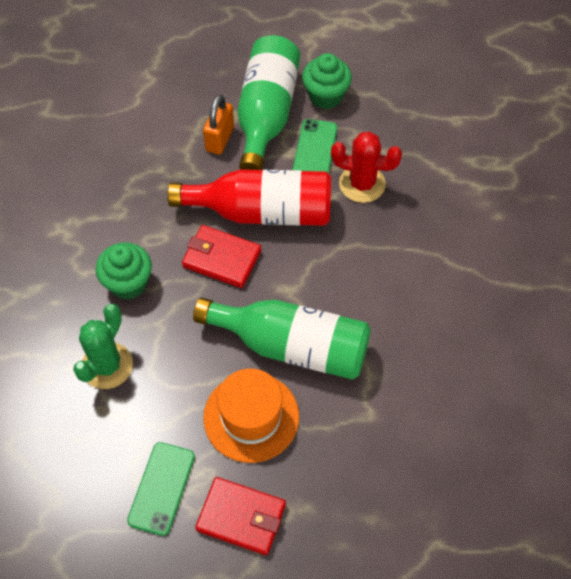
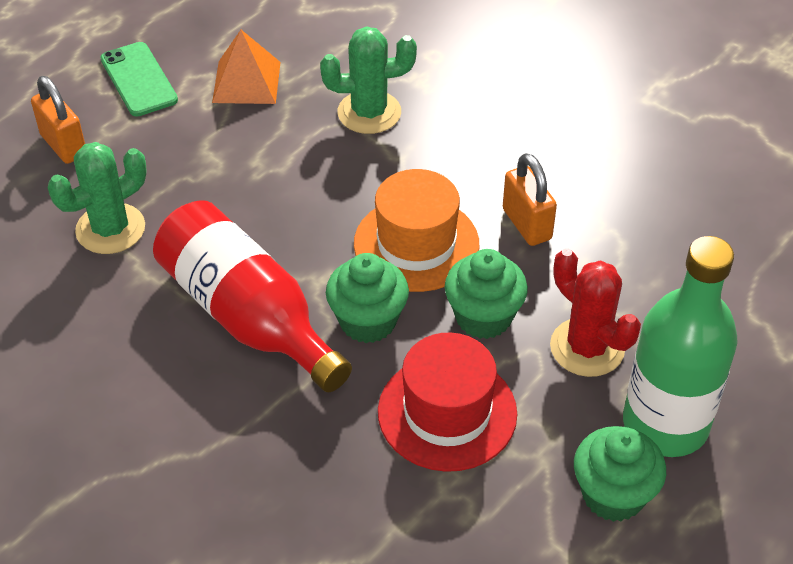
green bottle: 2 -> 1
green cactus: 1 -> 2
green cupcake: 2 -> 3
green phone: 2 -> 1
orange padlock: 1 -> 2
orange pyramid: 0 -> 1
red hat: 0 -> 1
red wallet: 2 -> 0

